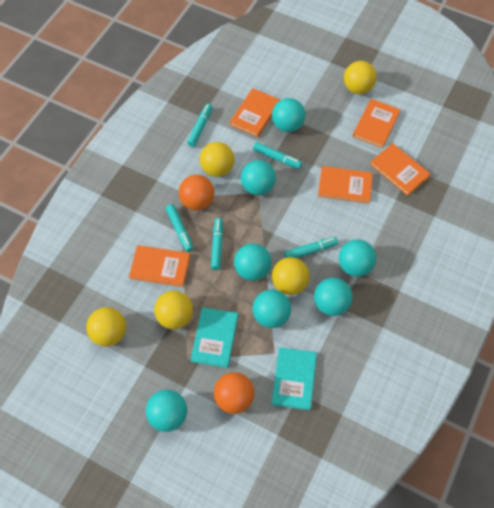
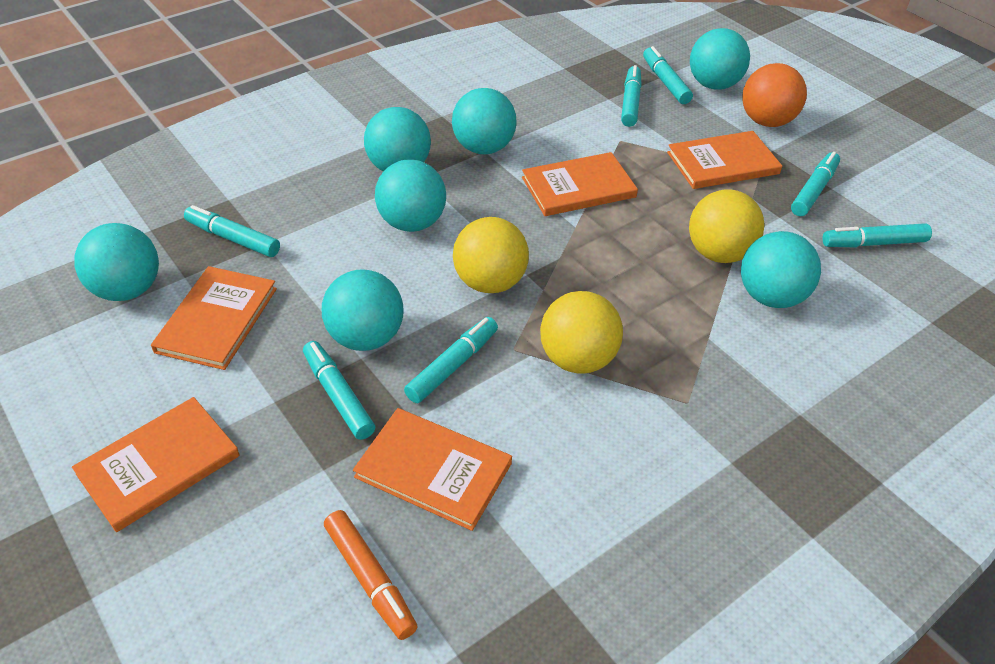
orange ball: 2 -> 1
orange marker: 0 -> 1
turquoise book: 2 -> 0
turquoise marker: 5 -> 7
yellow ball: 5 -> 3

